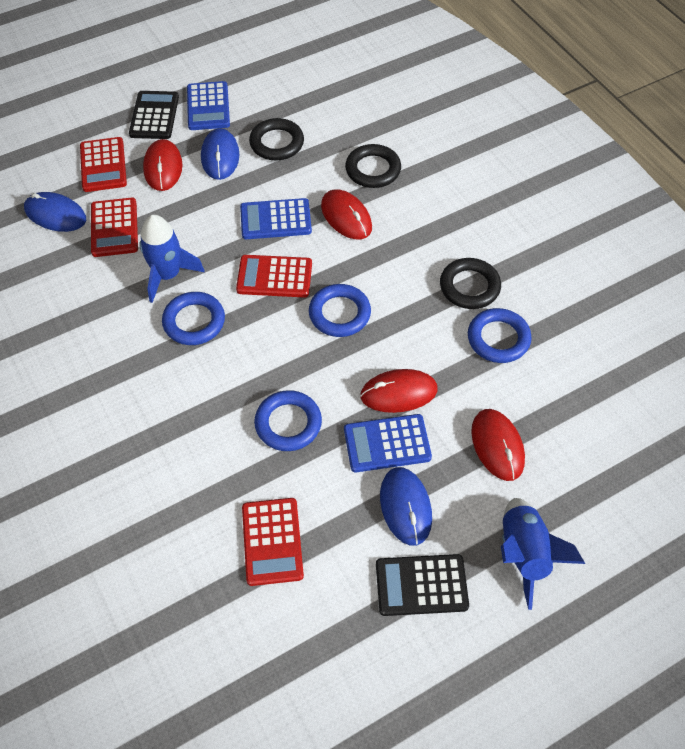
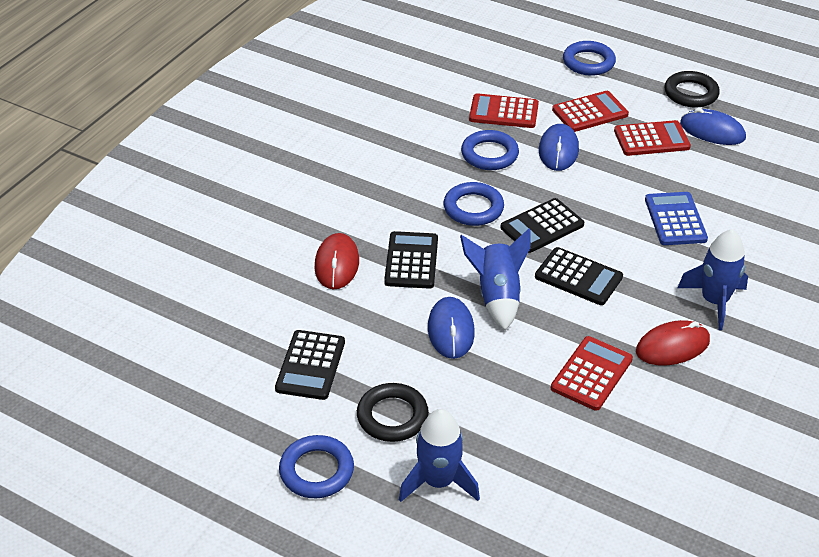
black calculator: 2 -> 4
black ring: 3 -> 2
blue calculator: 3 -> 1
blue rocket: 2 -> 3
red mouse: 4 -> 2

